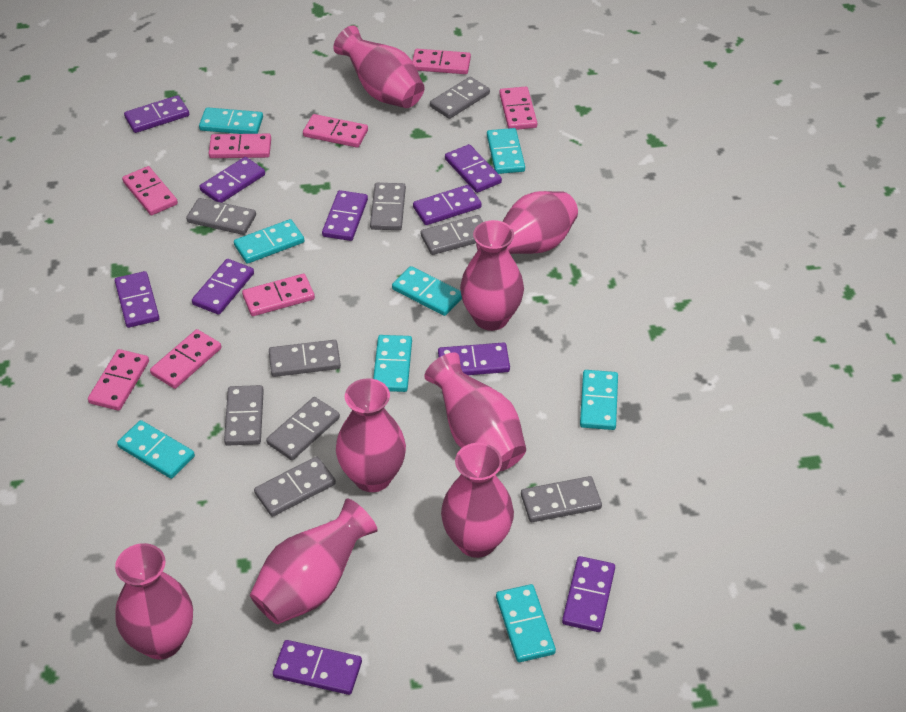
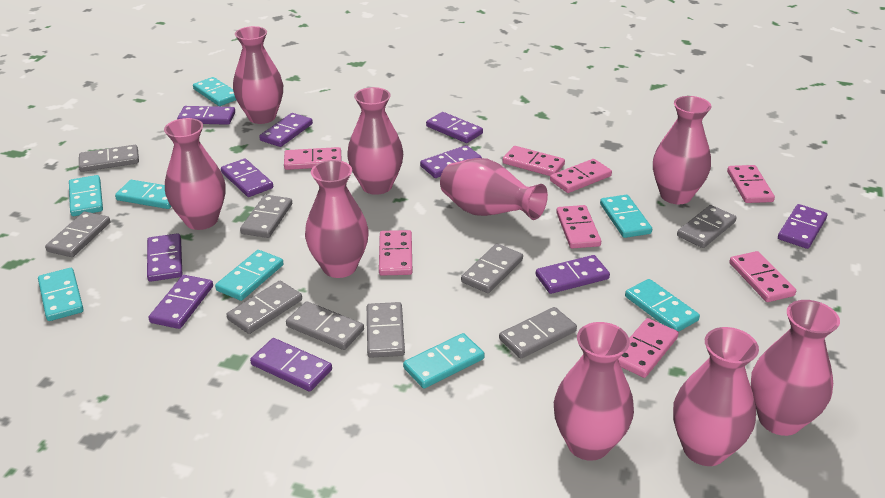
pink vase: 8 -> 9

